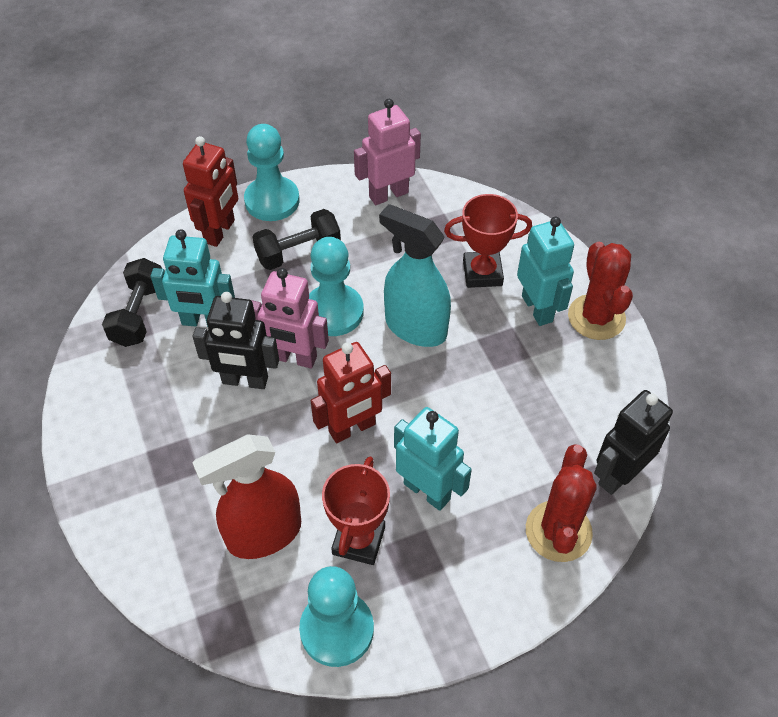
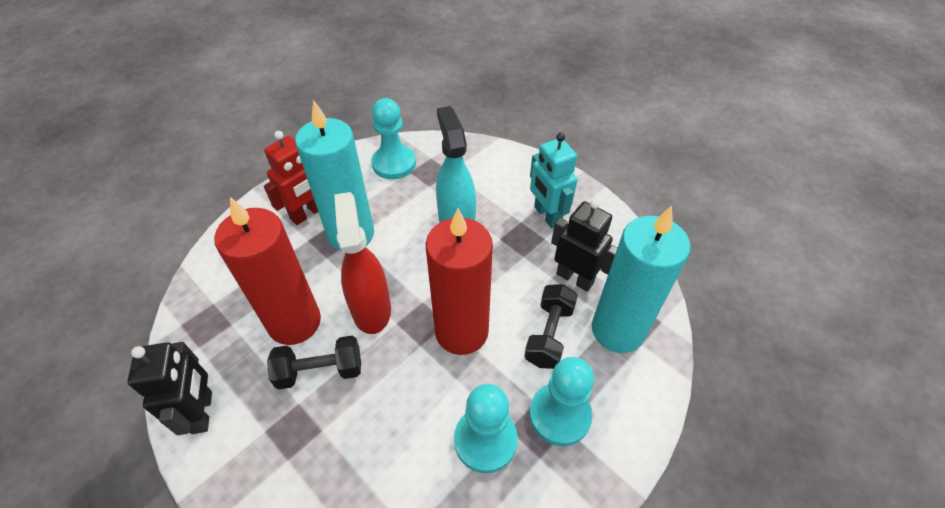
pink robot: 2 -> 0
red cactus: 2 -> 0
red candle: 0 -> 2
red robot: 2 -> 1
red trophy: 2 -> 0
turquoise candle: 0 -> 2
turquoise robot: 3 -> 1

